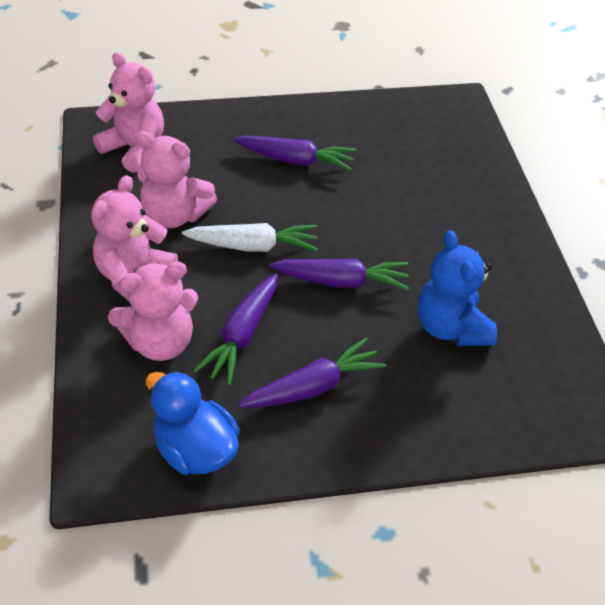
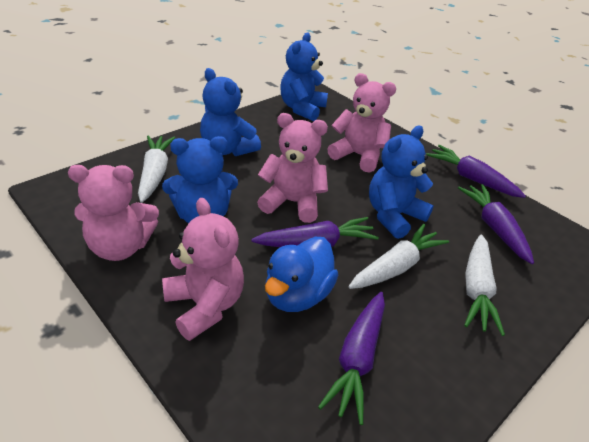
blue teddy bear: 1 -> 4
white carrot: 1 -> 3

